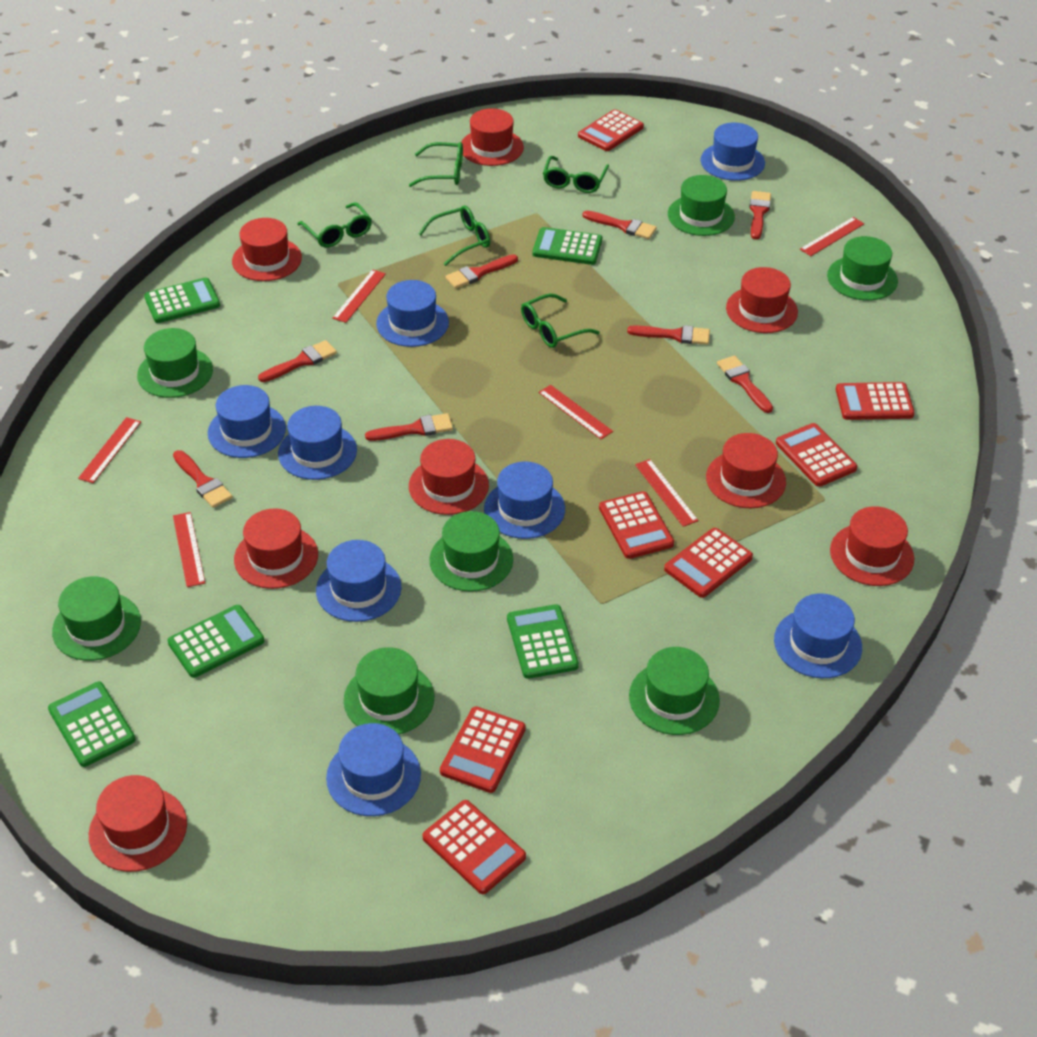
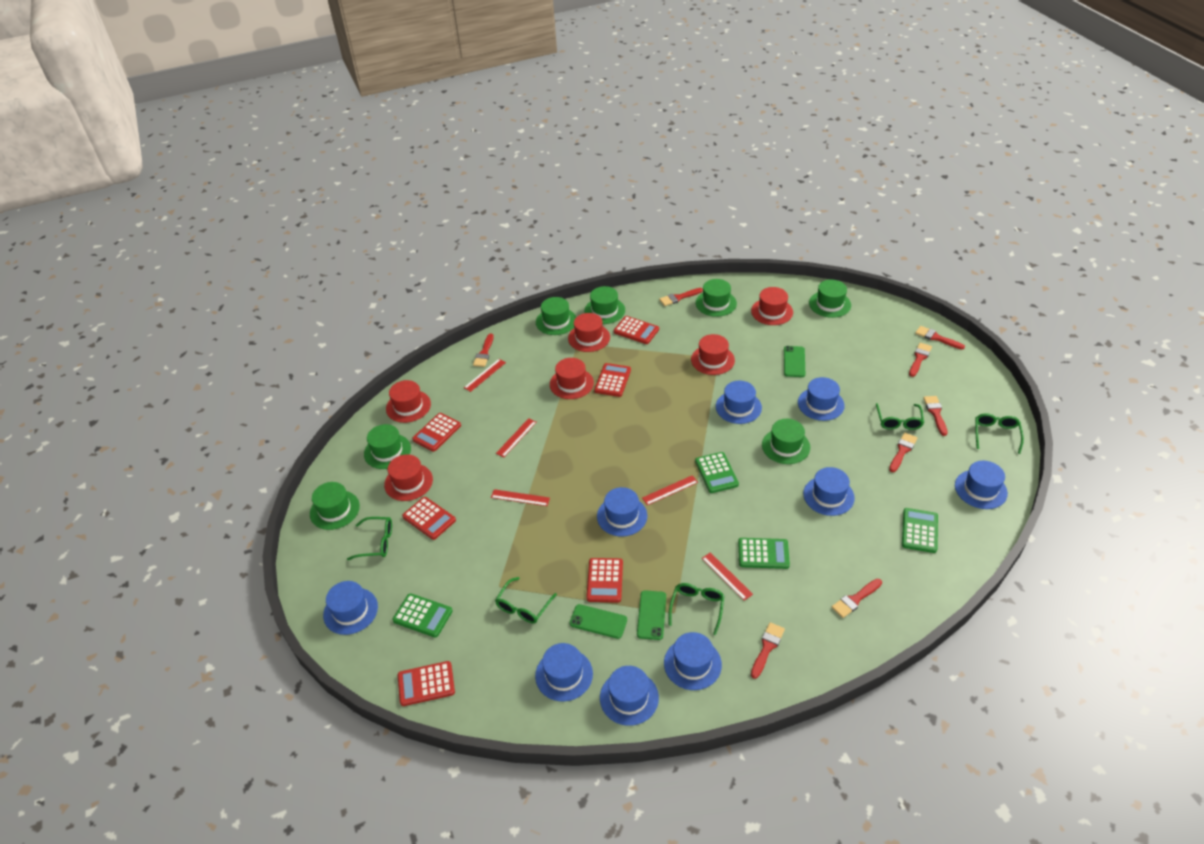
blue hat: 8 -> 9
green calculator: 5 -> 4
green phone: 0 -> 3
red calculator: 7 -> 6
red hat: 8 -> 6
red ruler: 6 -> 5

